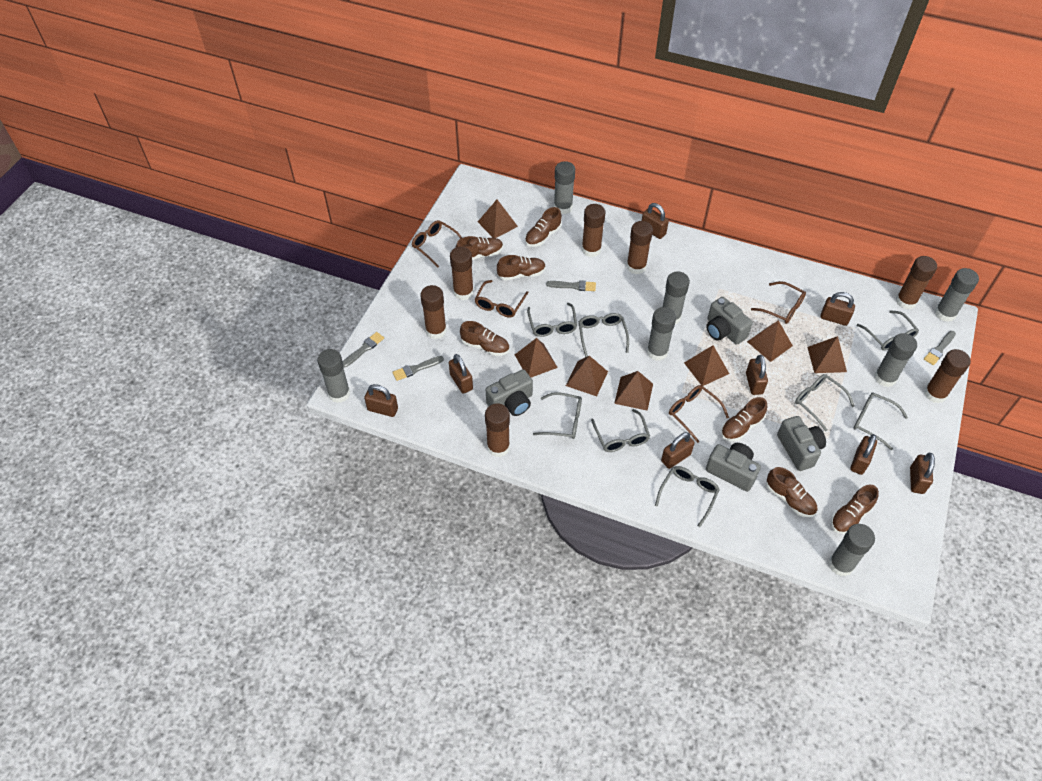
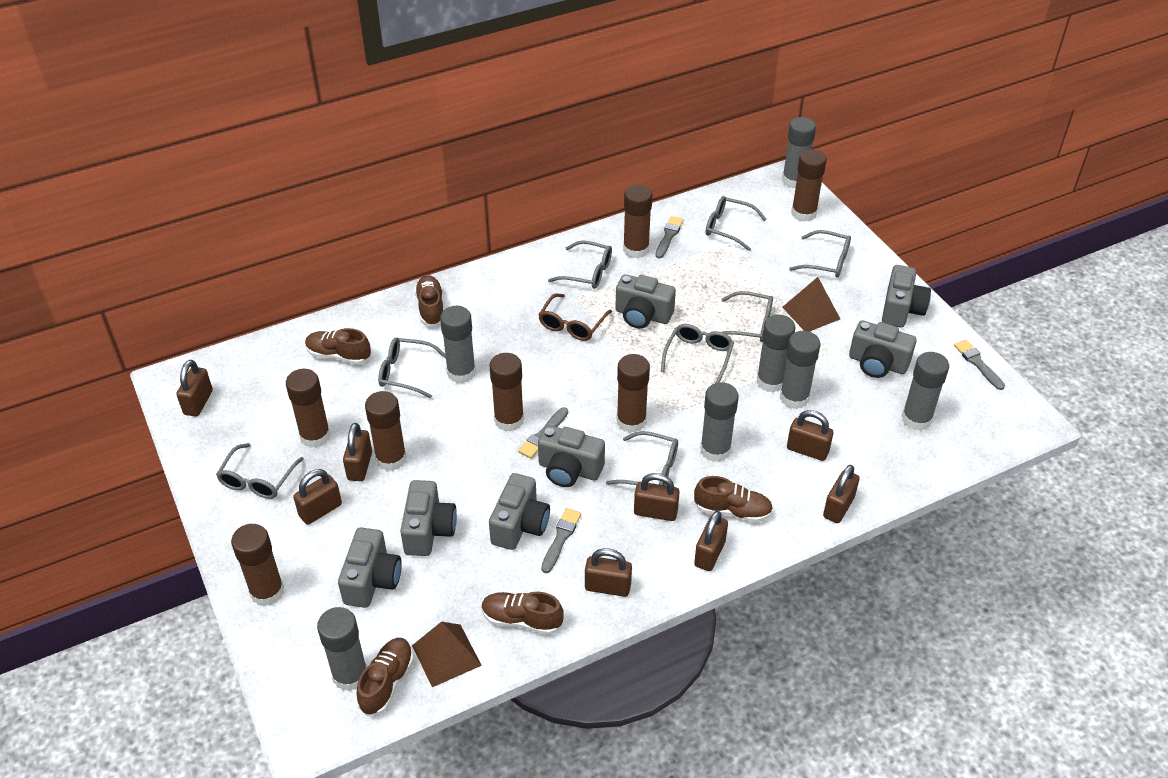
brown glasses: 4 -> 1
brown pyramid: 7 -> 2
brown shoe: 7 -> 5
grey camera: 4 -> 7

